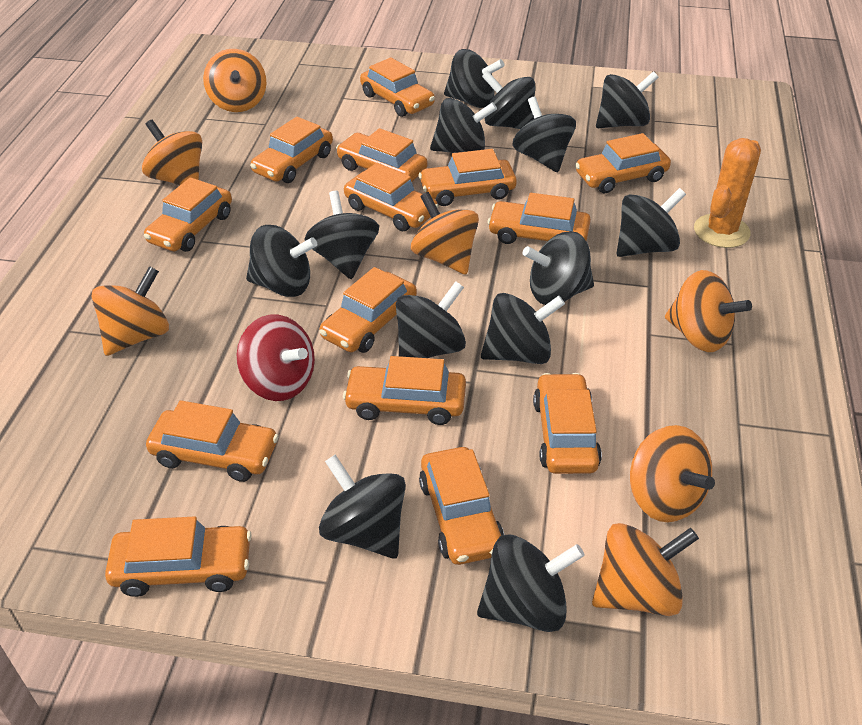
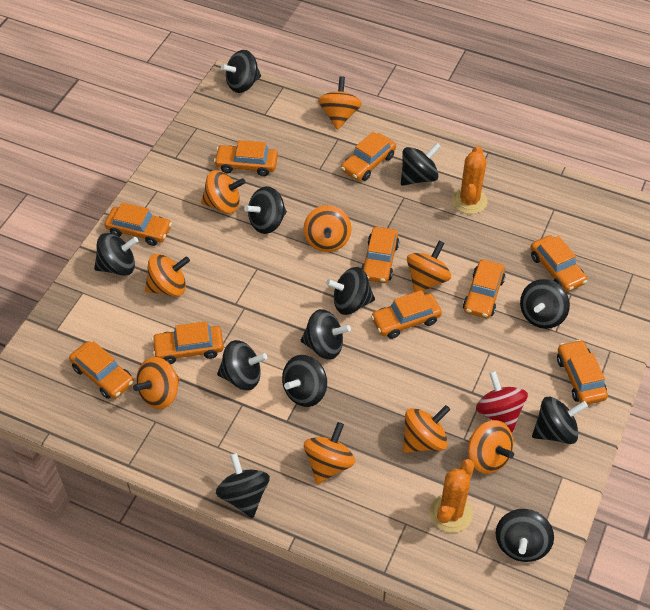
black spinning top: 13 -> 12
orange cactus: 1 -> 2
orange car: 14 -> 10
orange spinning top: 7 -> 9

